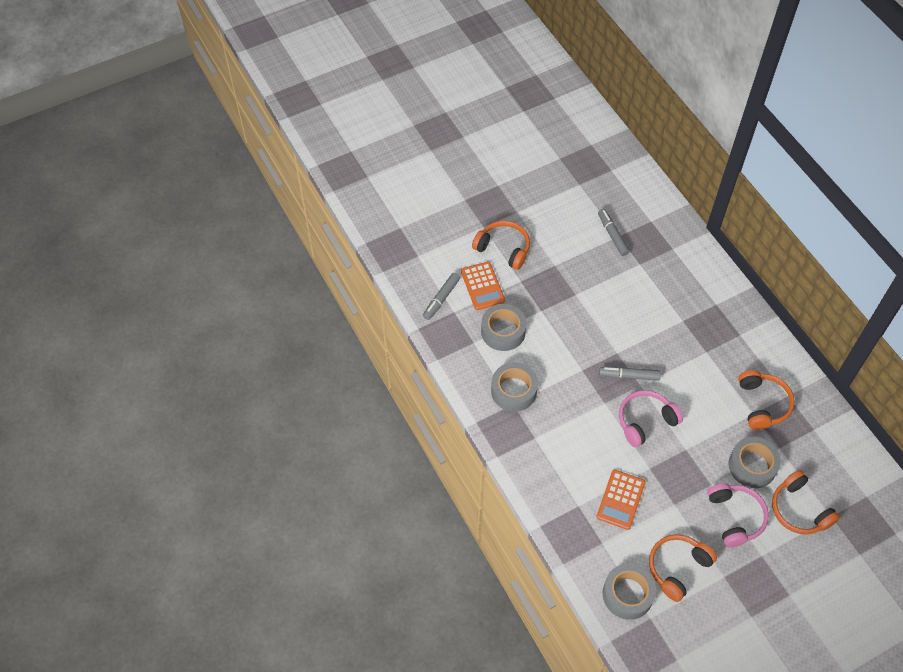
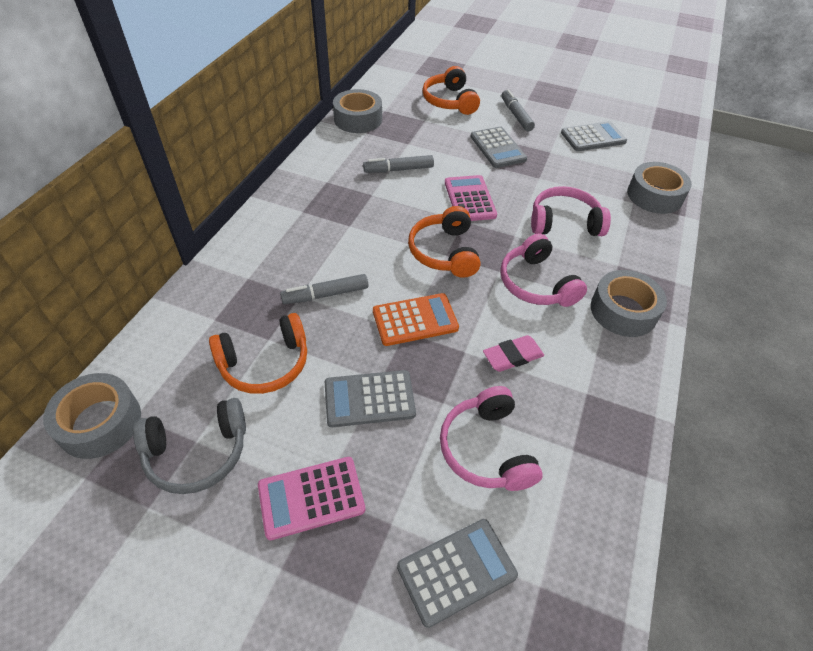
grey calculator: 0 -> 4
grey headphones: 0 -> 1
orange calculator: 2 -> 1
orange headphones: 4 -> 3
pink calculator: 0 -> 2
pink eraser: 0 -> 1
pink headphones: 2 -> 3

